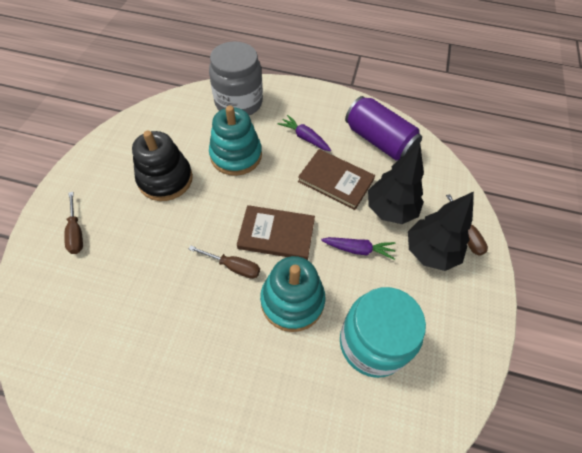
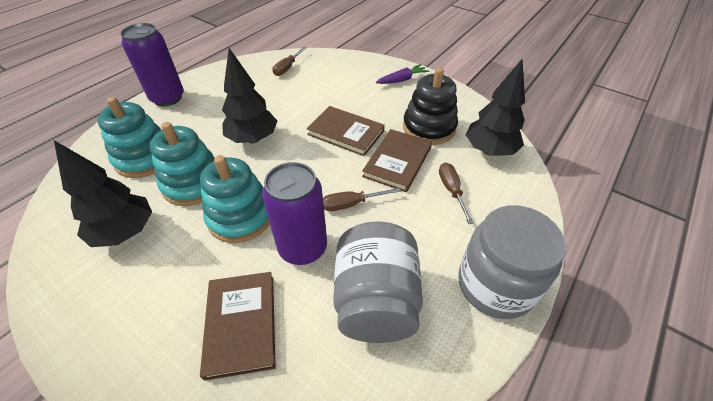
black tree: 2 -> 3
brown book: 2 -> 3
grey jar: 1 -> 2
purple can: 1 -> 2
purple carrot: 2 -> 1
turquoise jar: 1 -> 0
turquoise stacking toy: 2 -> 3

